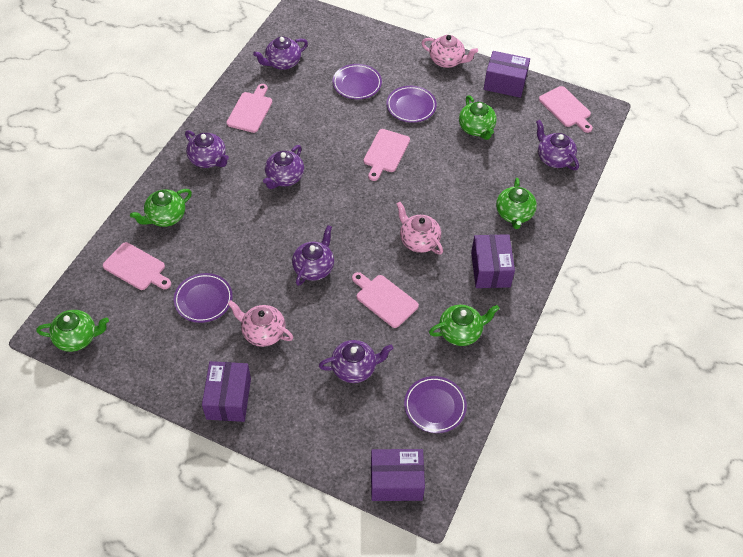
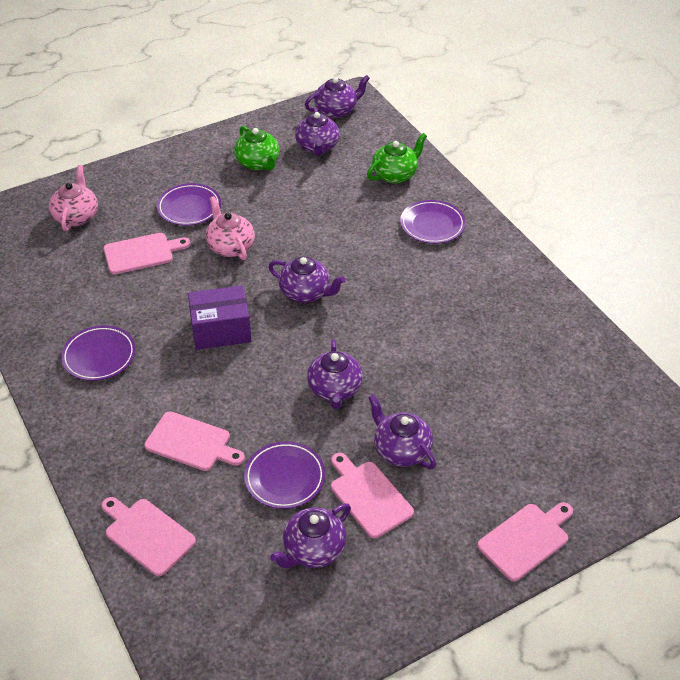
green teapot: 5 -> 2
pink teapot: 3 -> 2
purple box: 4 -> 1

